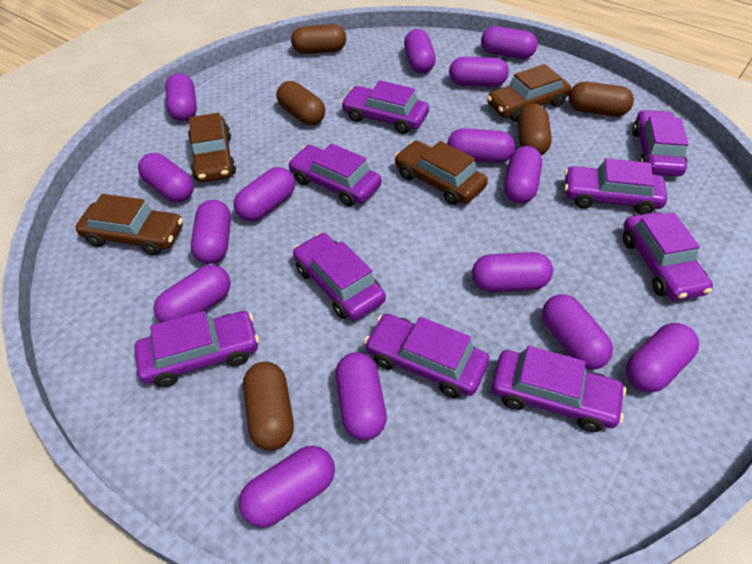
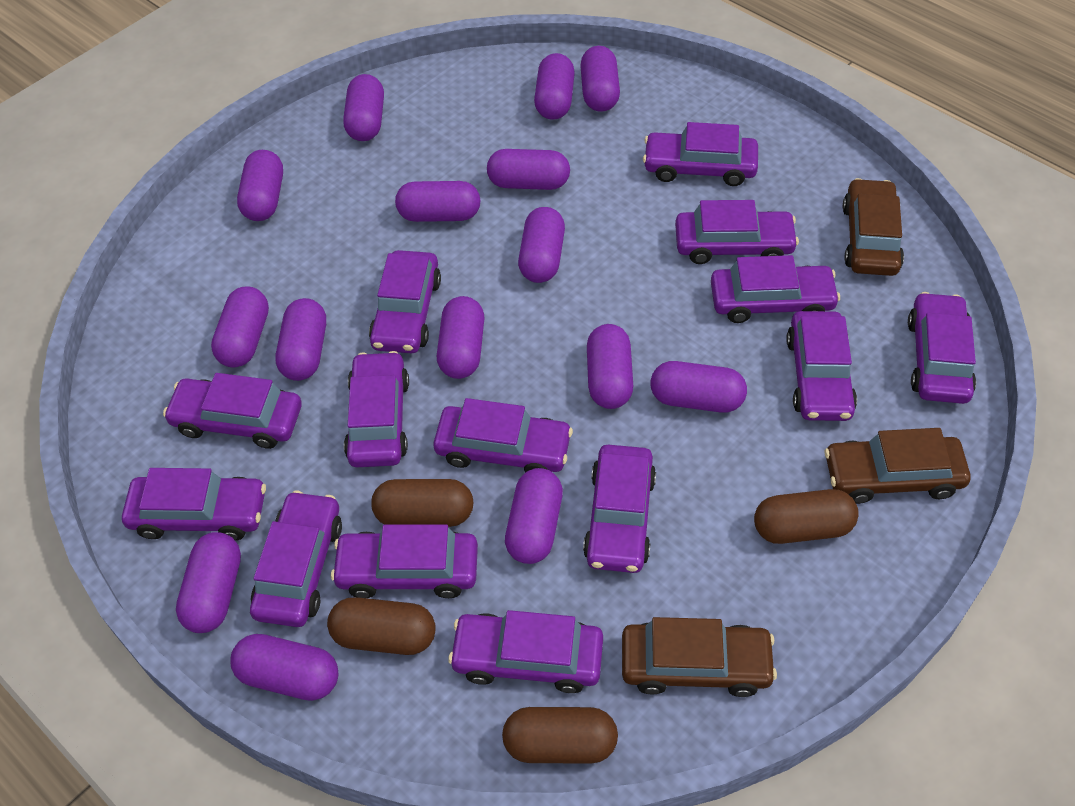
brown capsule: 5 -> 4
brown car: 4 -> 3
purple car: 9 -> 14

